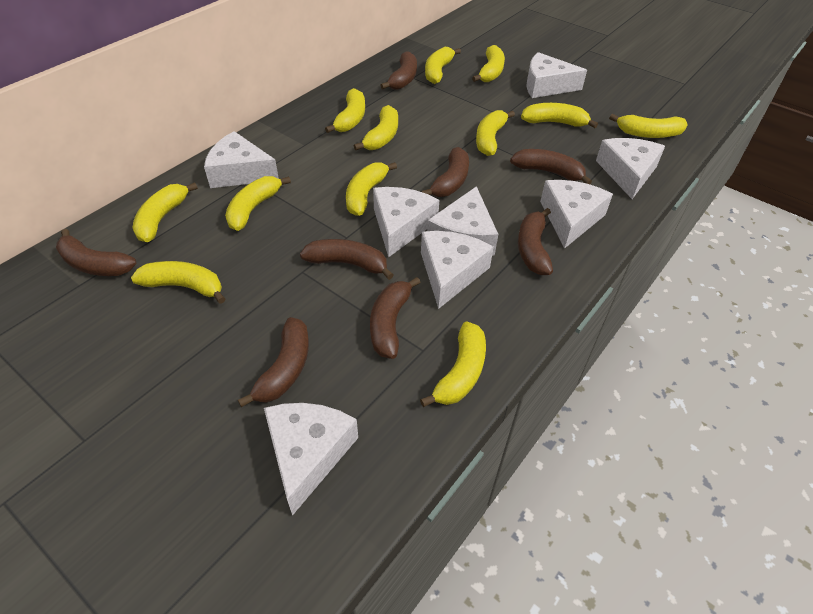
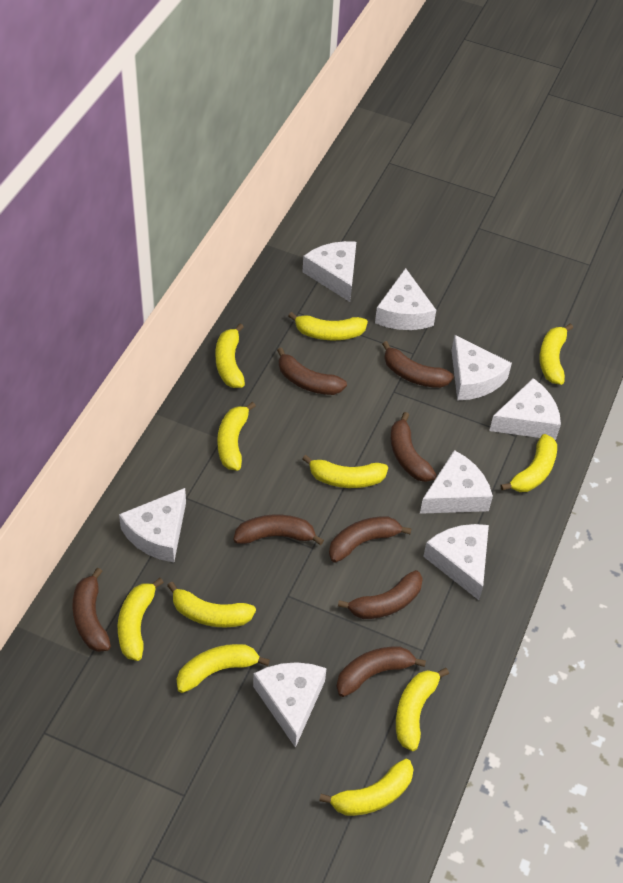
yellow banana: 12 -> 11

